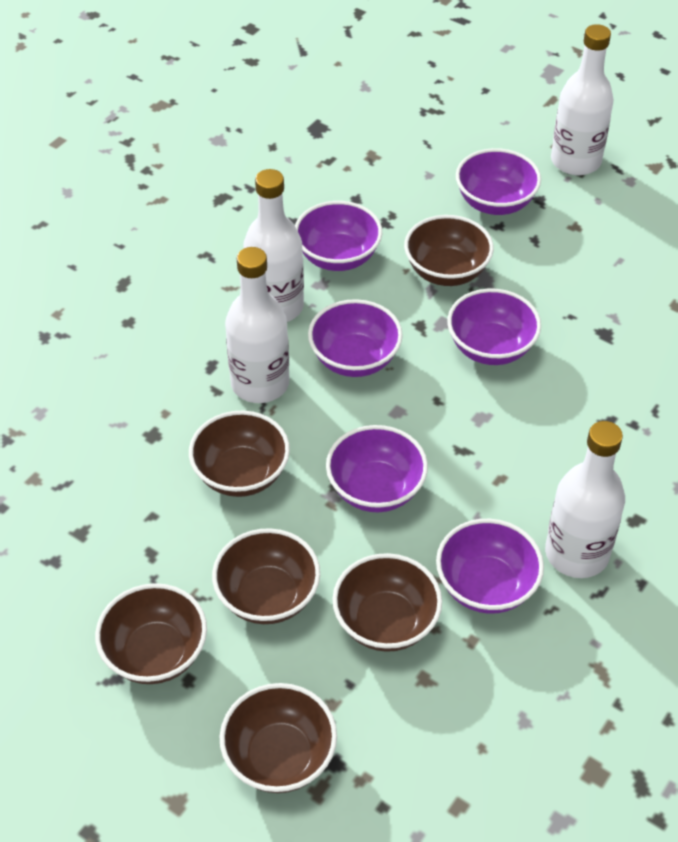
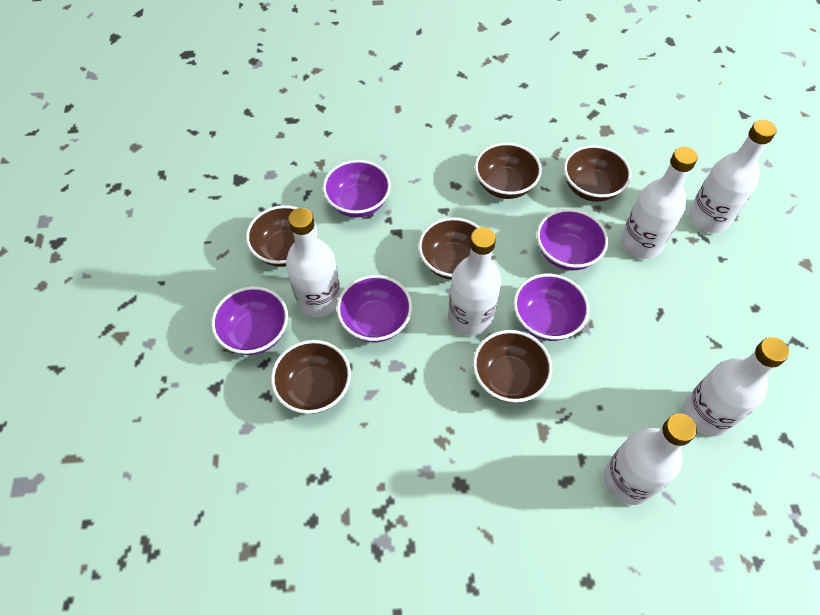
purple bowl: 6 -> 5
white bottle: 4 -> 6

